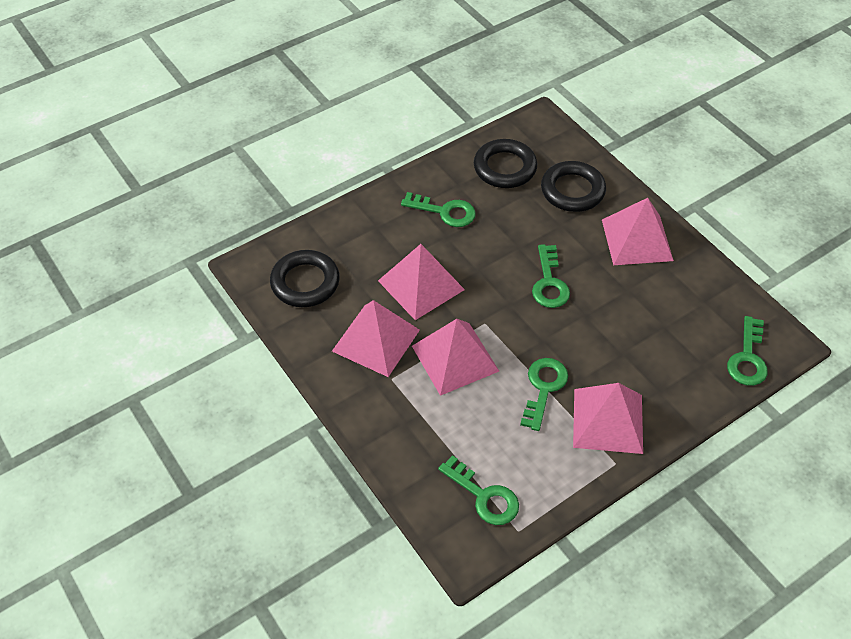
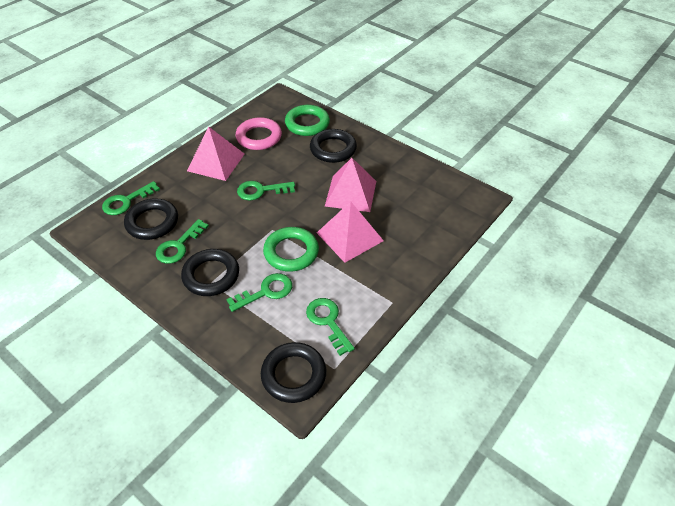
black ring: 3 -> 4
green ring: 0 -> 2
pink pyramid: 5 -> 3
pink ring: 0 -> 1

